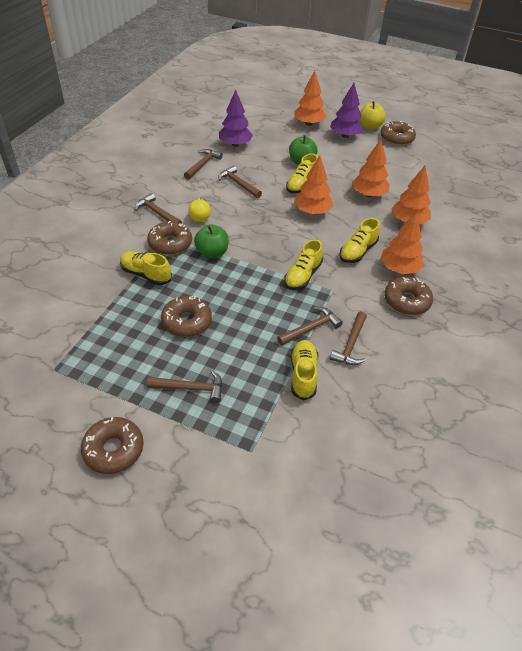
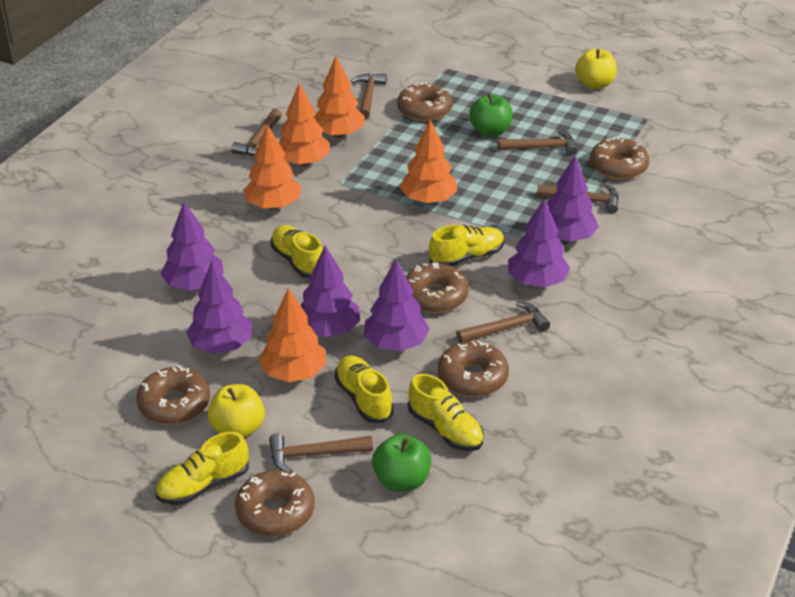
brown donut: 5 -> 6
purple tree: 2 -> 6
yellow apple: 1 -> 2
yellow light bulb: 1 -> 0

